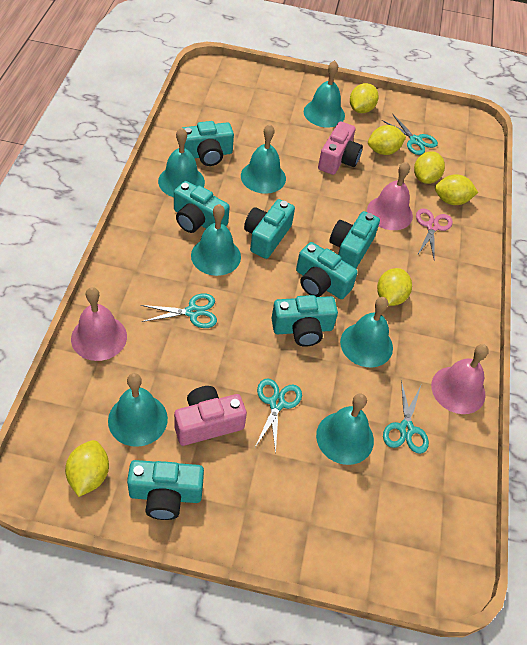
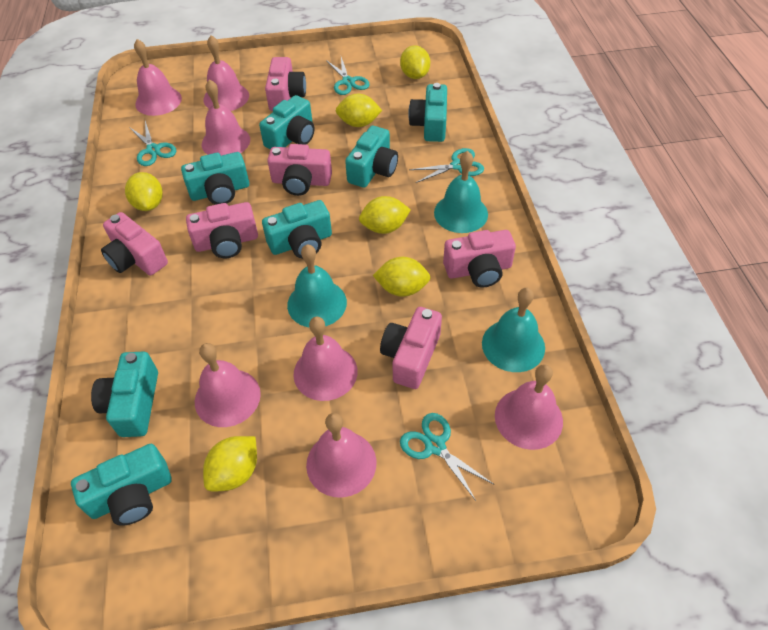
pink bell: 3 -> 7
pink camera: 2 -> 6
pink scissors: 1 -> 0
turquoise bell: 7 -> 3

